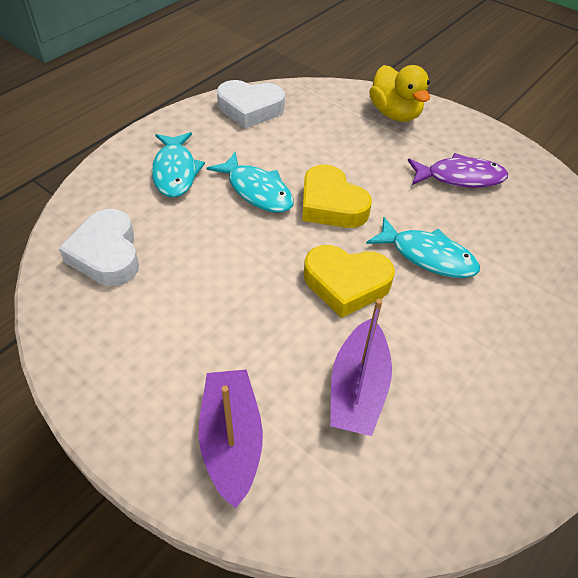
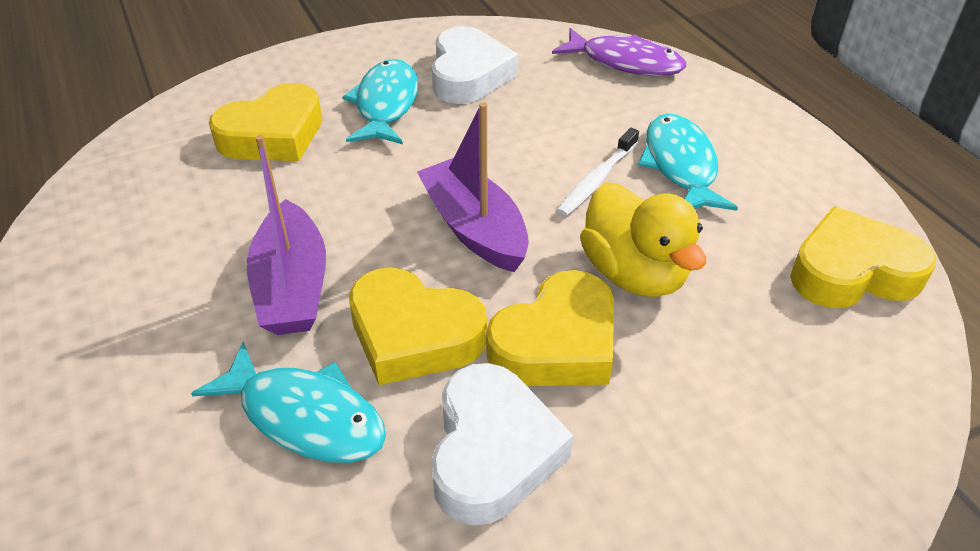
white toothbrush: 0 -> 1
yellow heart: 2 -> 4

